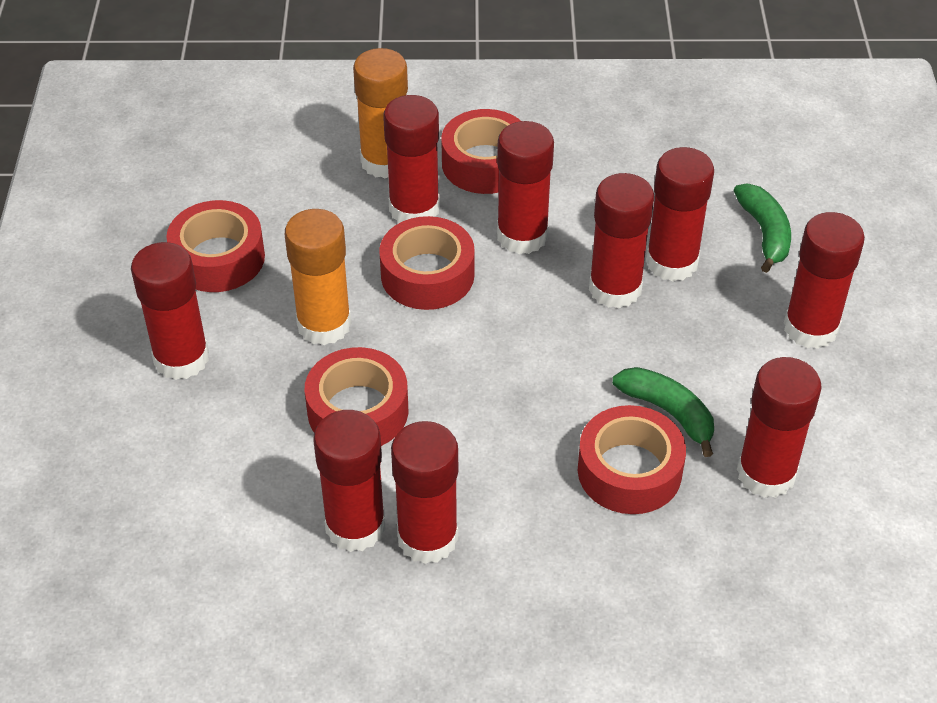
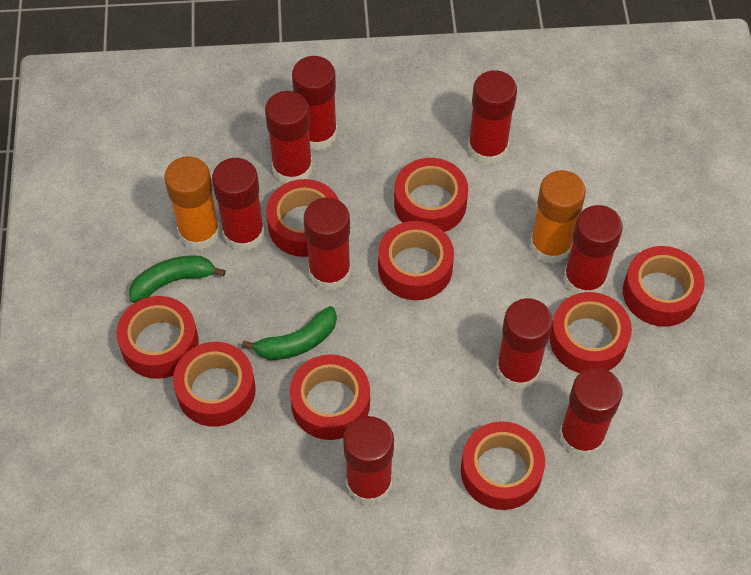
red tape: 5 -> 9

